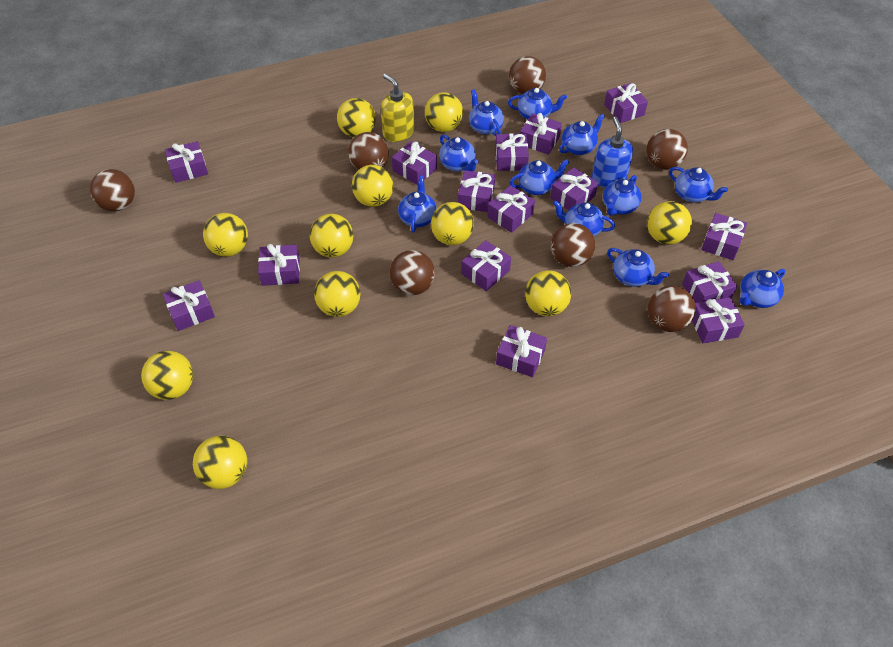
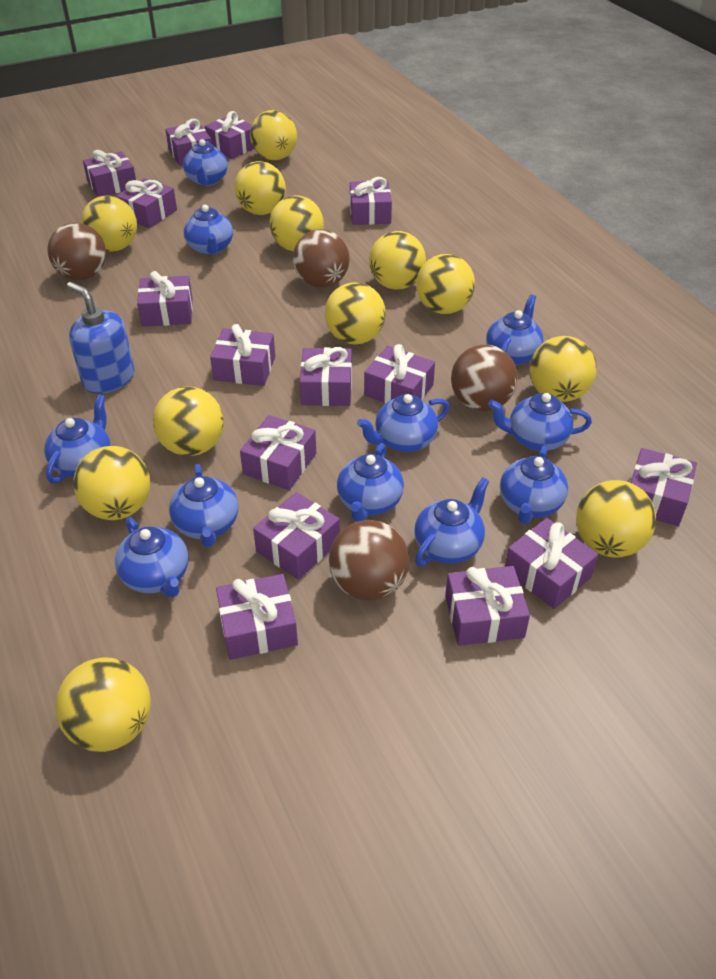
brown ball: 7 -> 4
yellow ball: 11 -> 12
yellow soap dispenser: 1 -> 0

